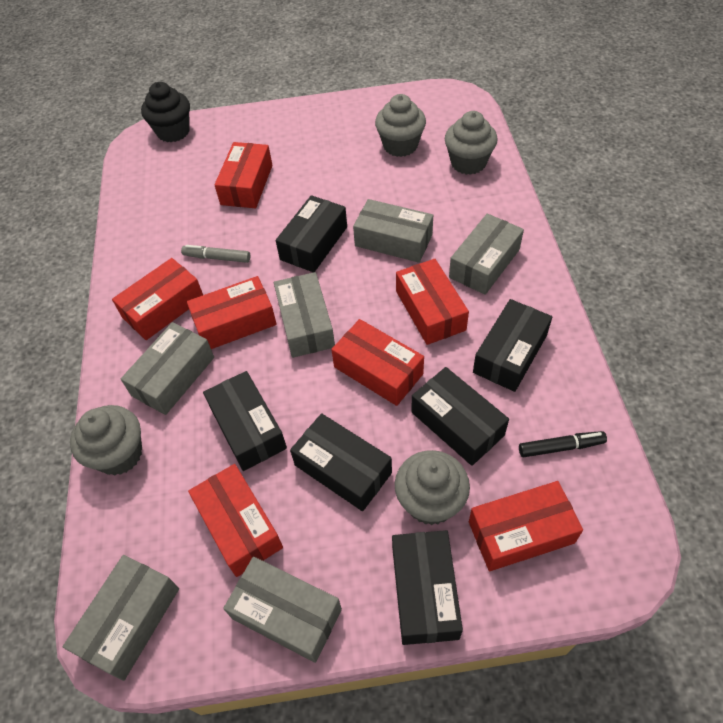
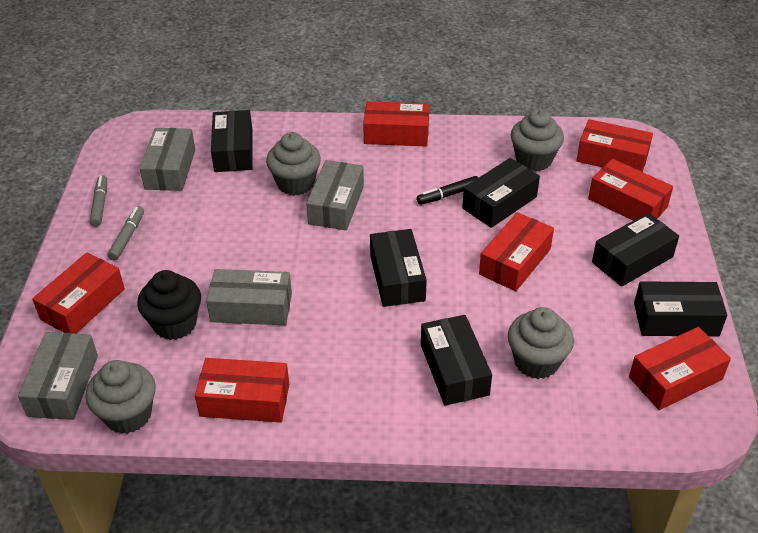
grey box: 6 -> 4
grey marker: 1 -> 2

